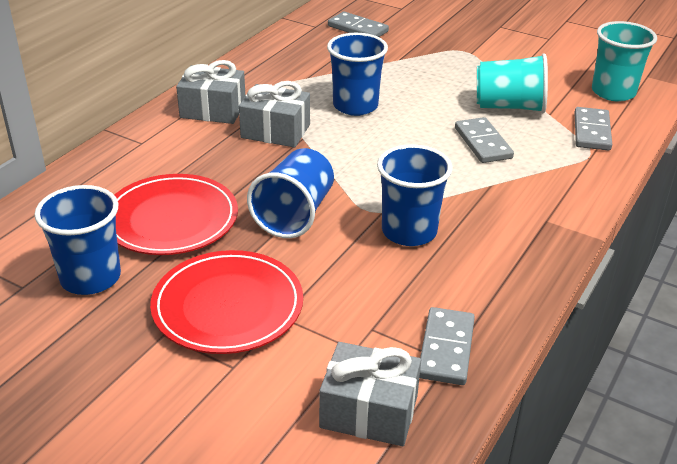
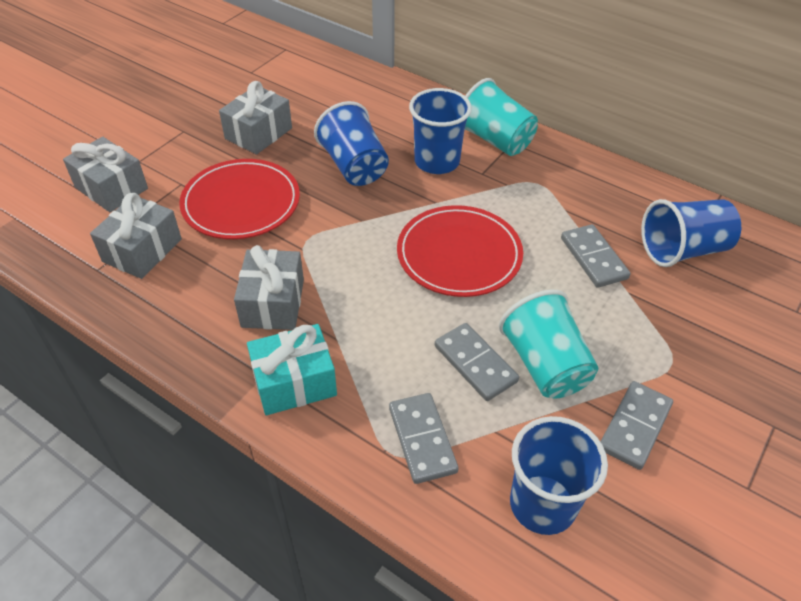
grey gift: 3 -> 4
turquoise gift: 0 -> 1

